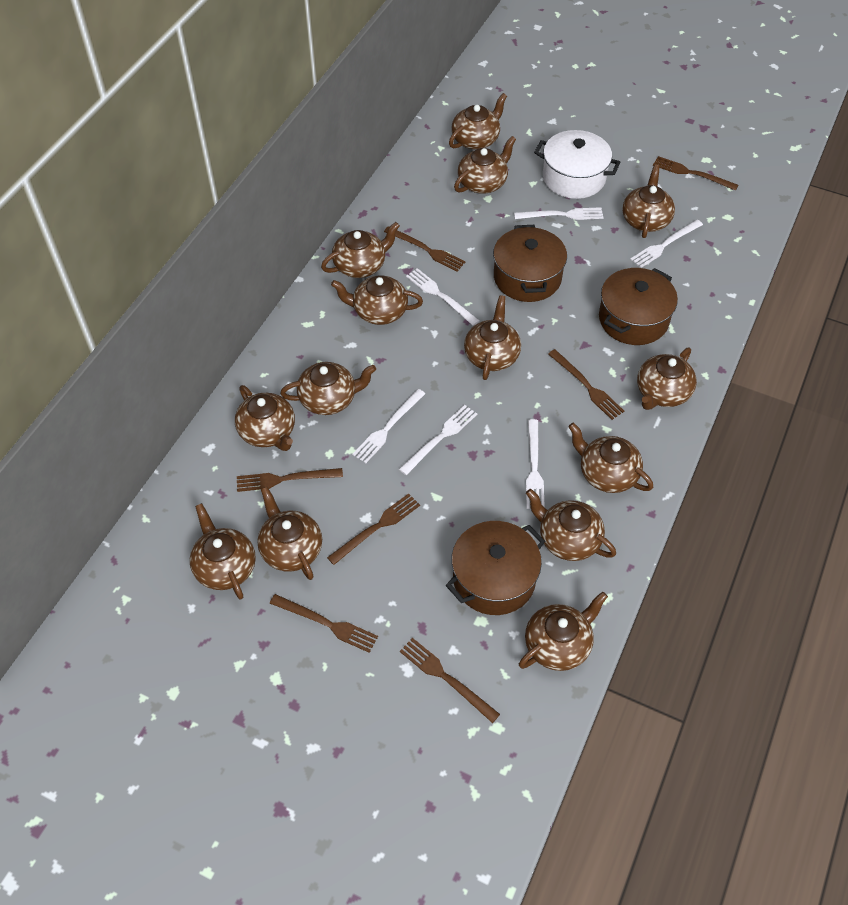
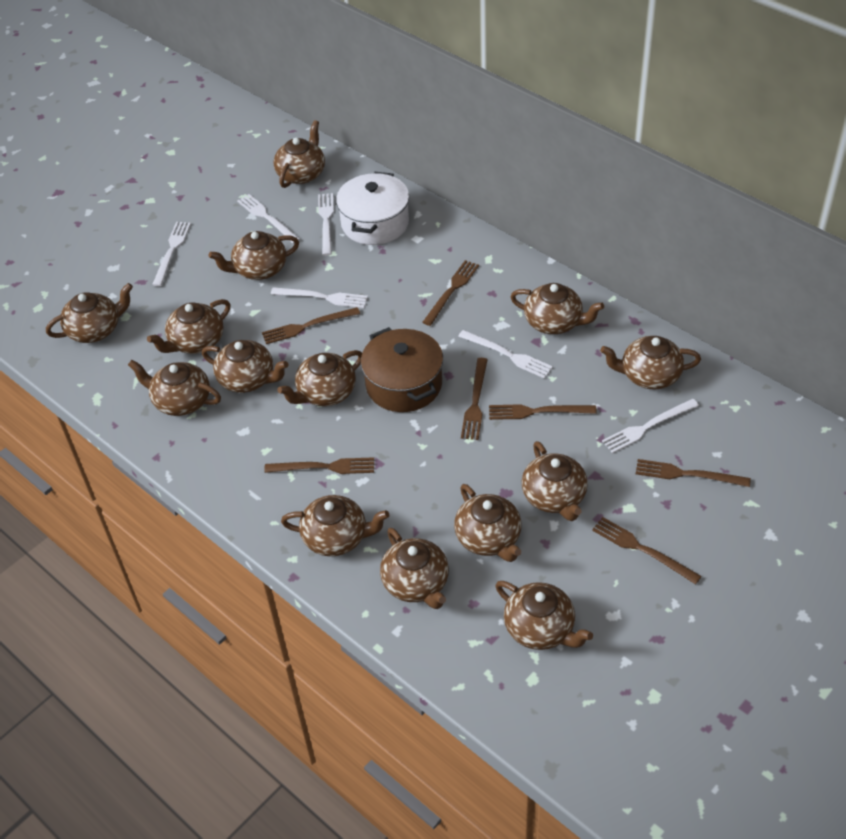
brown pot: 3 -> 1

